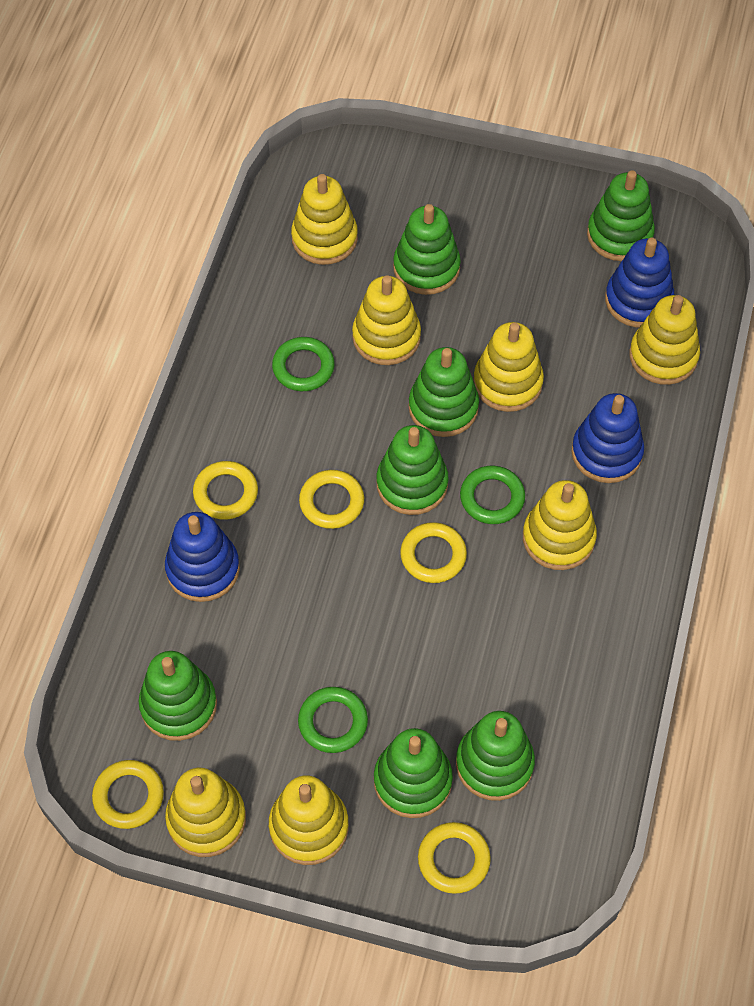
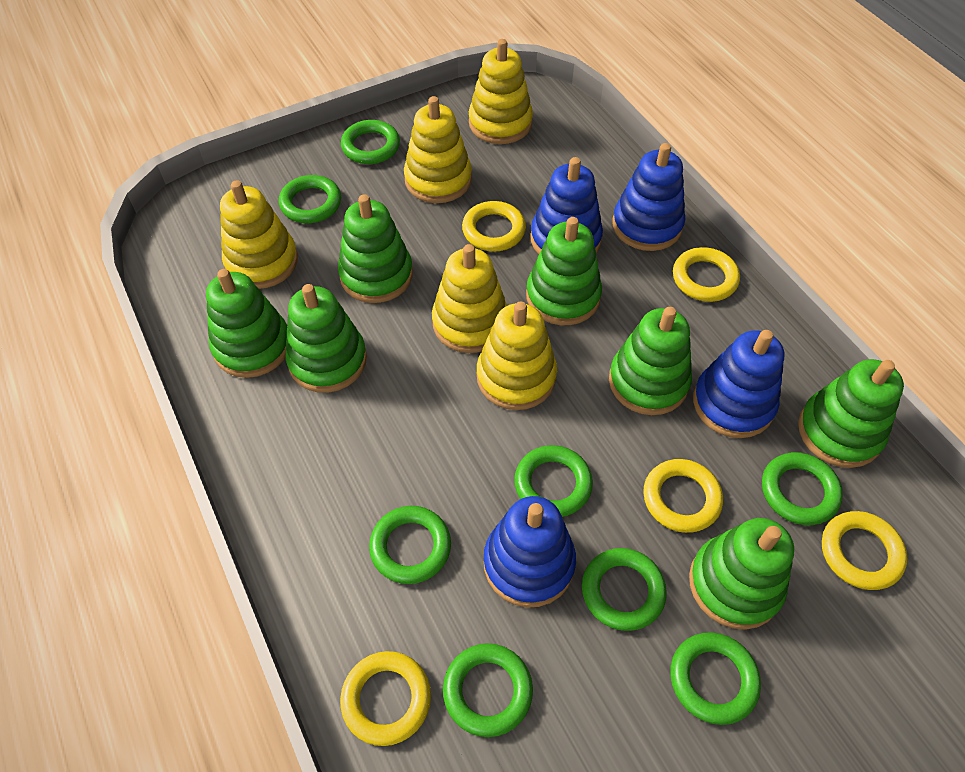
blue stacking toy: 3 -> 4
green ring: 3 -> 8
yellow stacking toy: 7 -> 5

